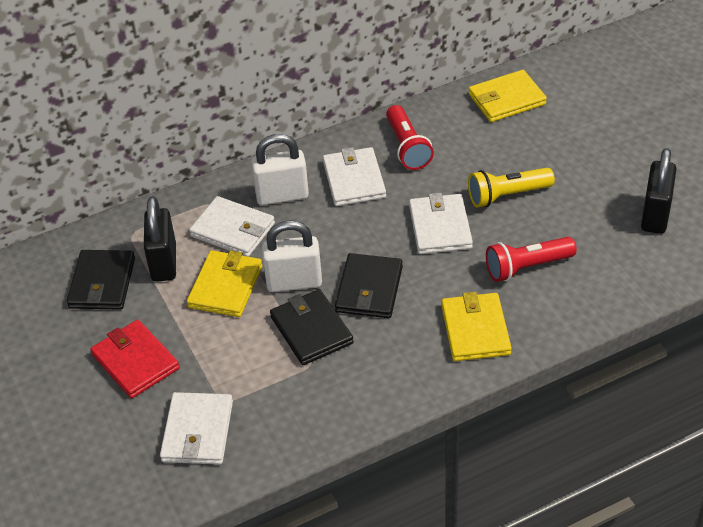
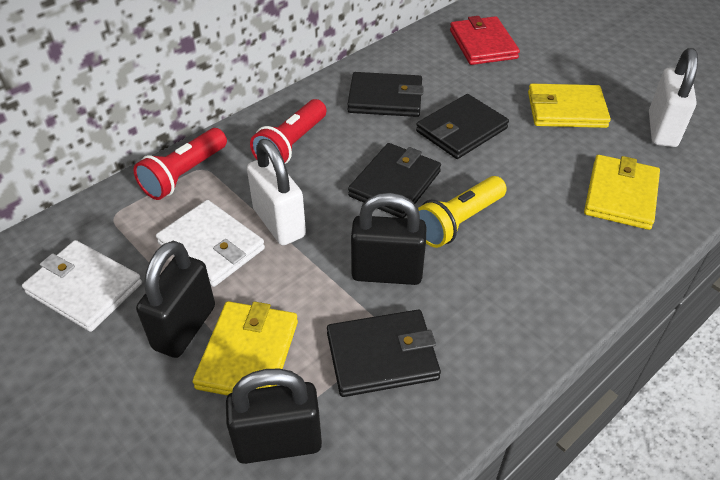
black padlock: 2 -> 3
black wallet: 3 -> 4
white wallet: 4 -> 2

